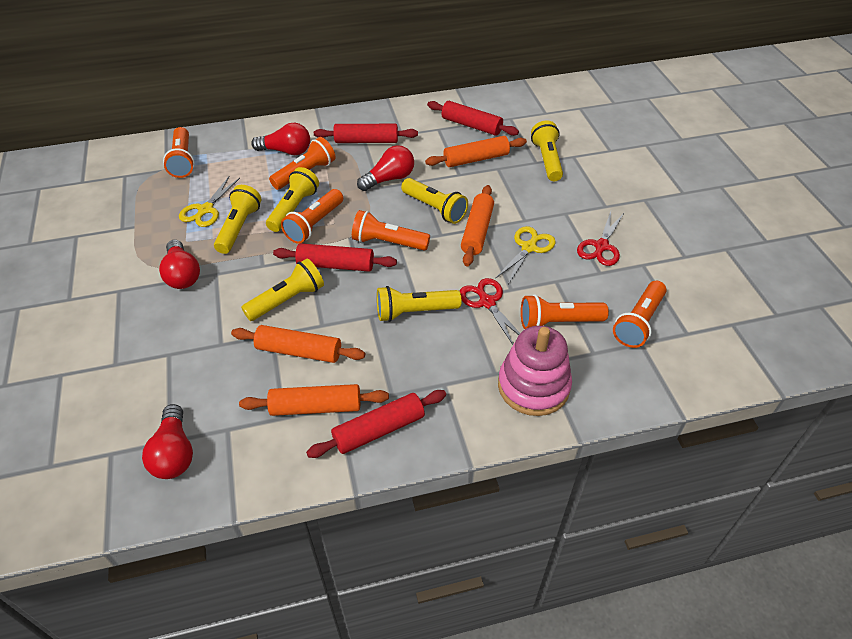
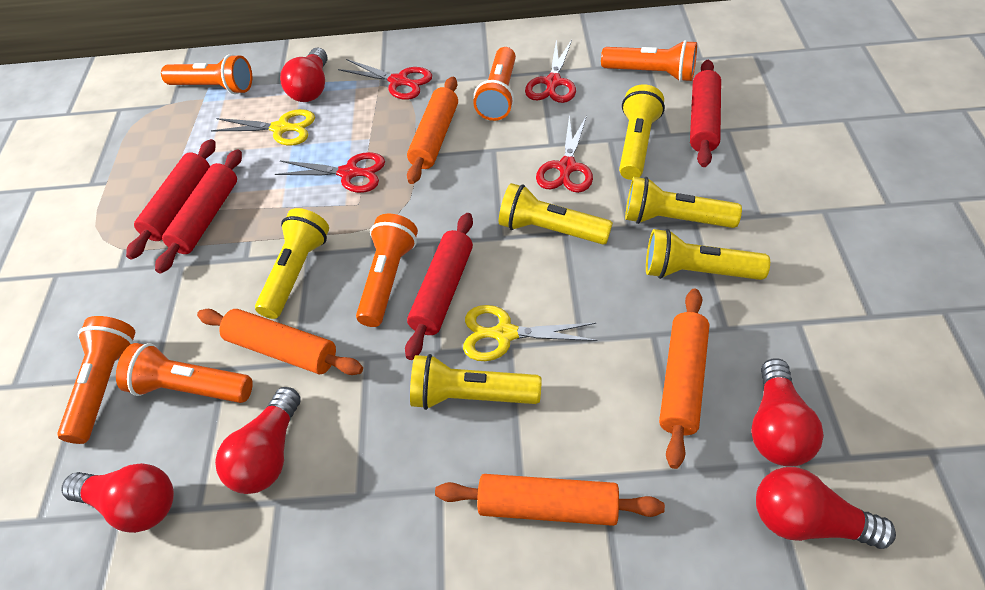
pink stacking toy: 1 -> 0
red light bulb: 4 -> 5
red scissors: 2 -> 4

